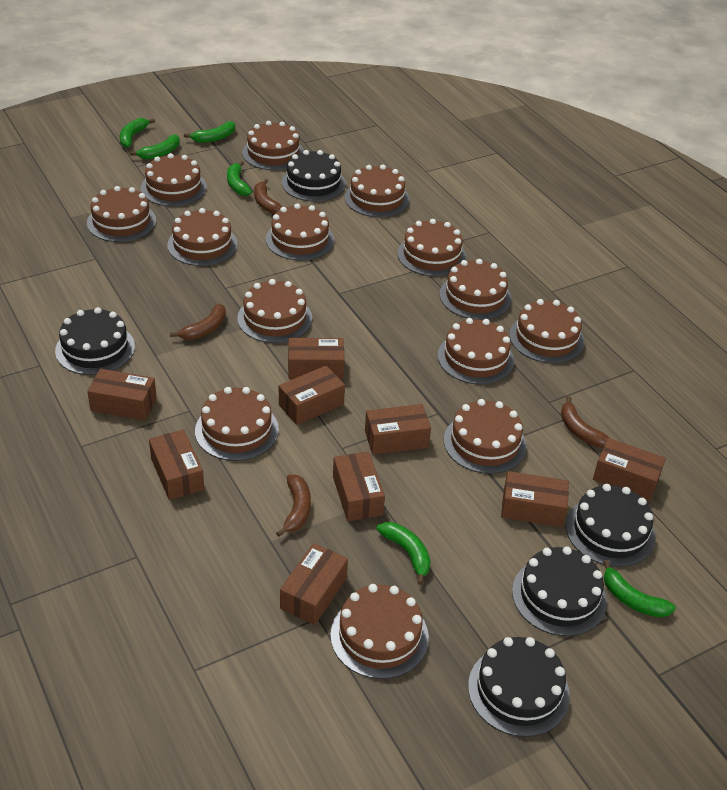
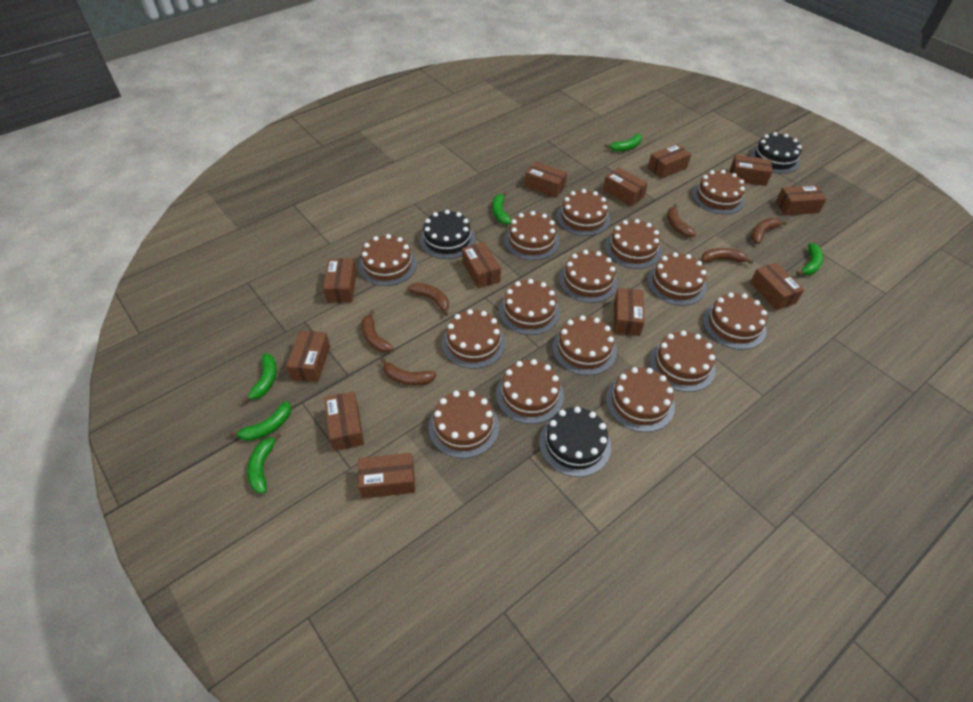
black cake: 5 -> 3
brown banana: 4 -> 6
brown box: 9 -> 12
brown cake: 14 -> 15

